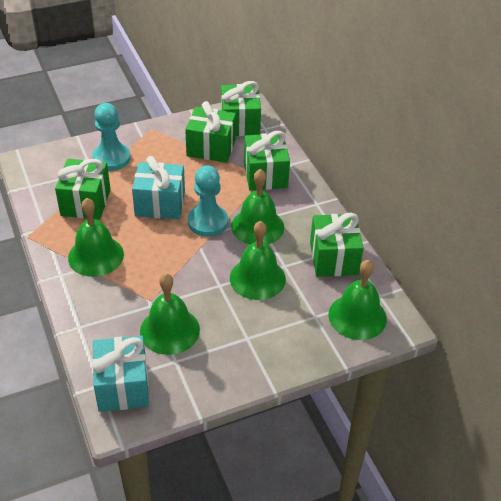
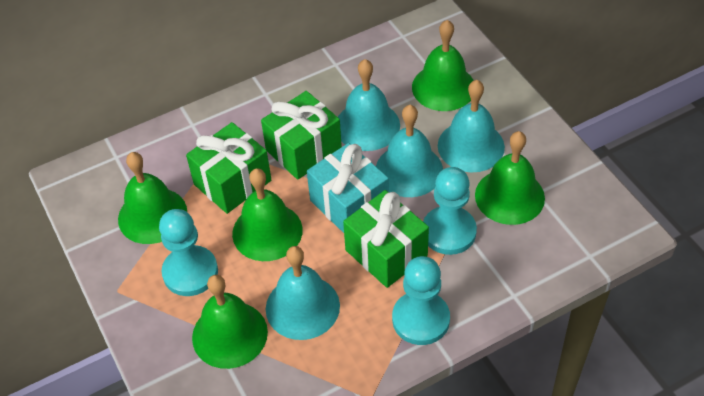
green gift: 5 -> 3
turquoise bell: 0 -> 4
turquoise gift: 2 -> 1
turquoise pawn: 2 -> 3

